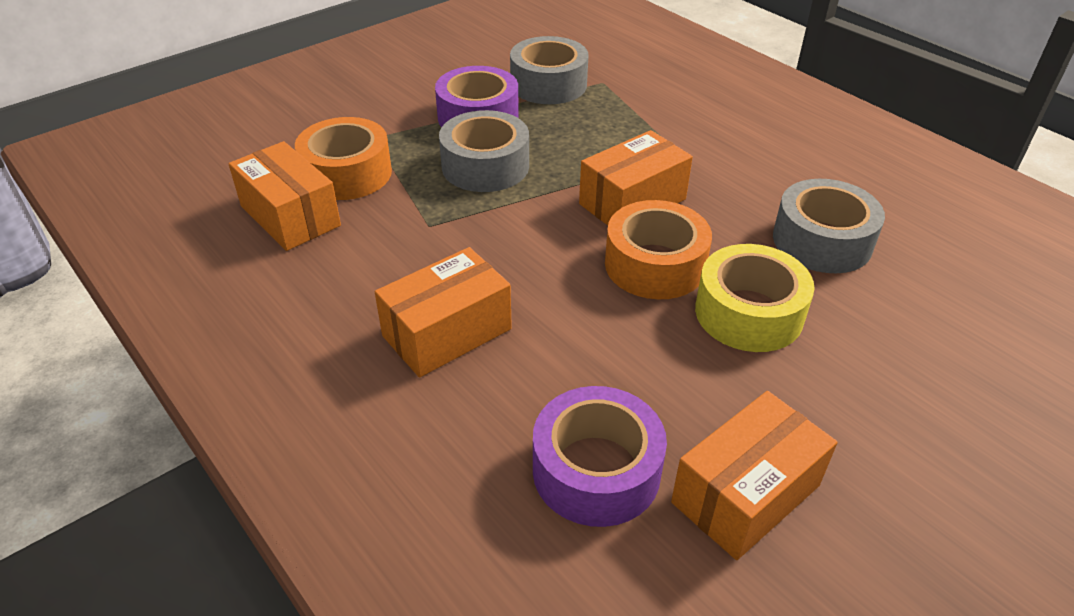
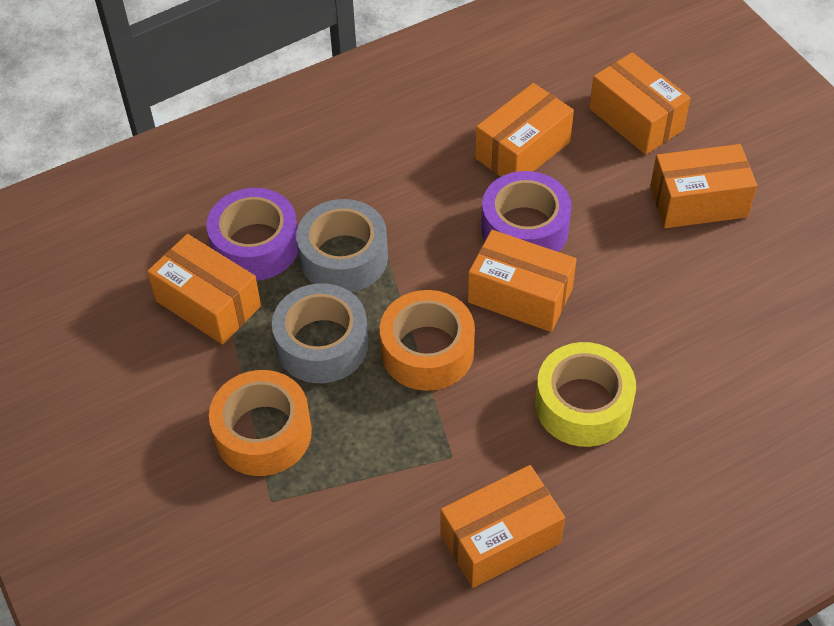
grey tape: 3 -> 2
orange box: 4 -> 6

